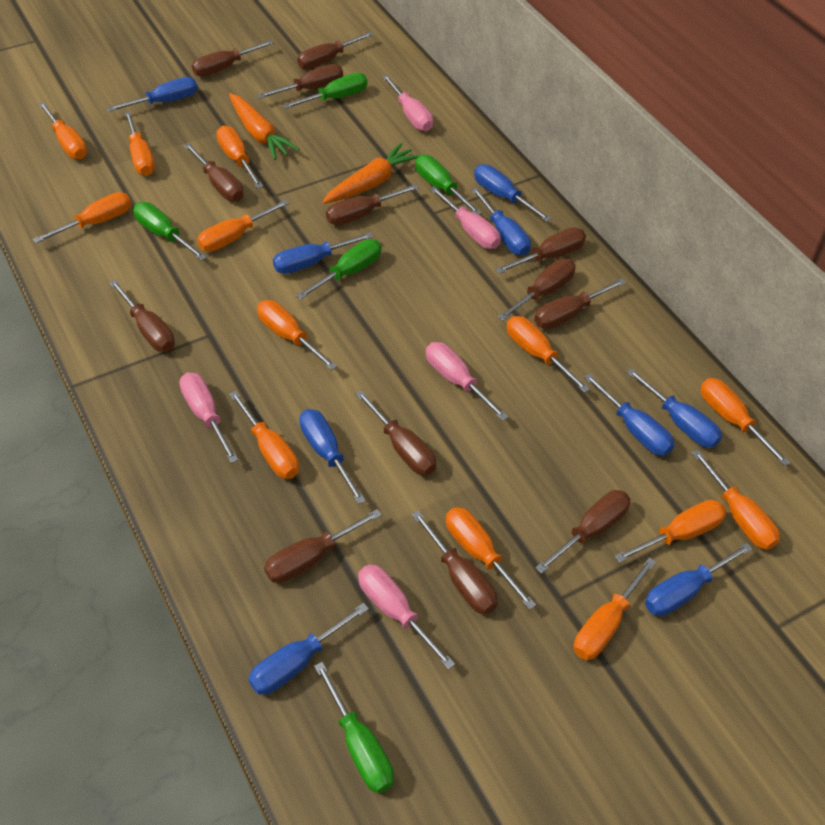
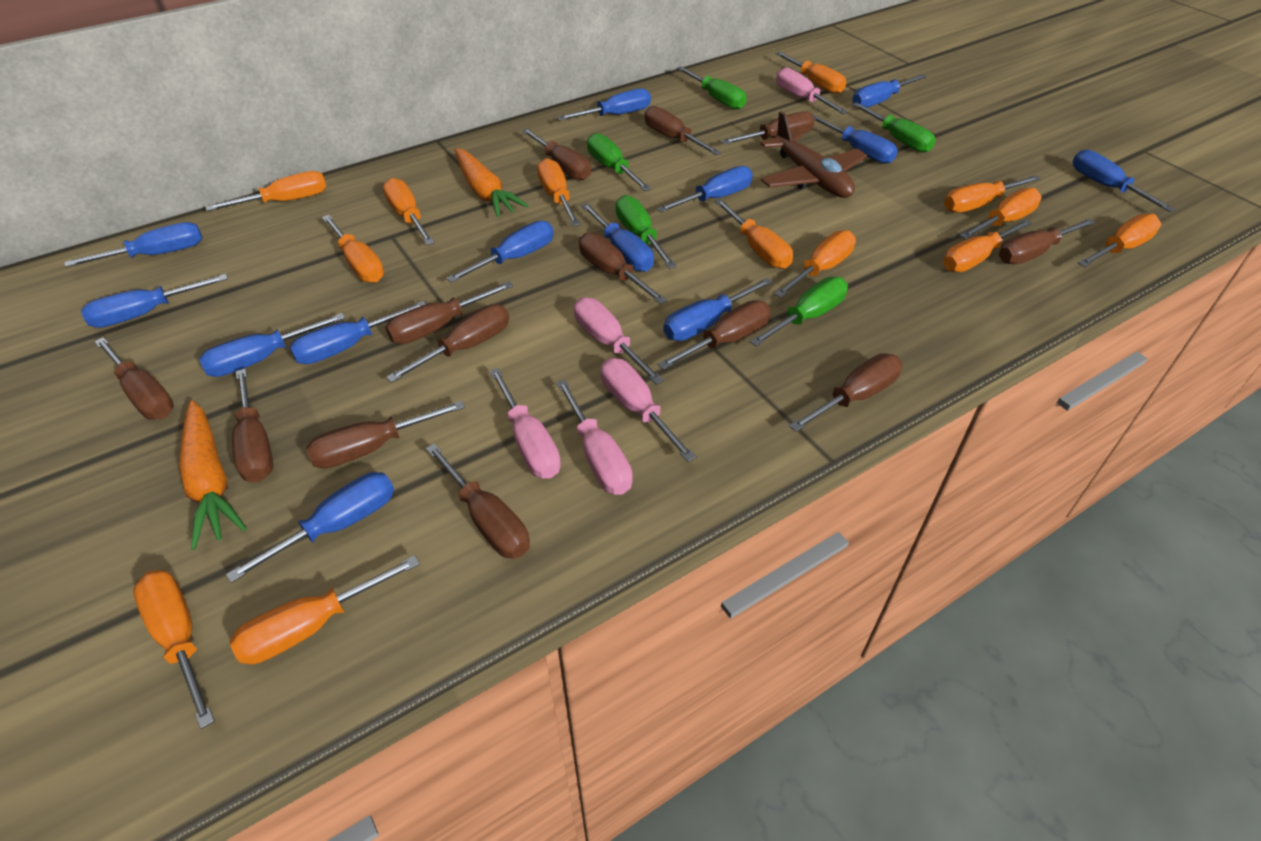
blue screwdriver: 9 -> 13
brown plane: 0 -> 1

